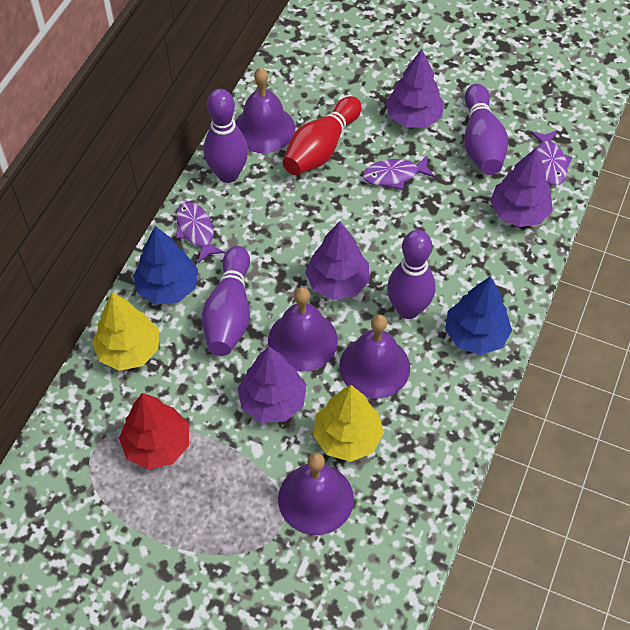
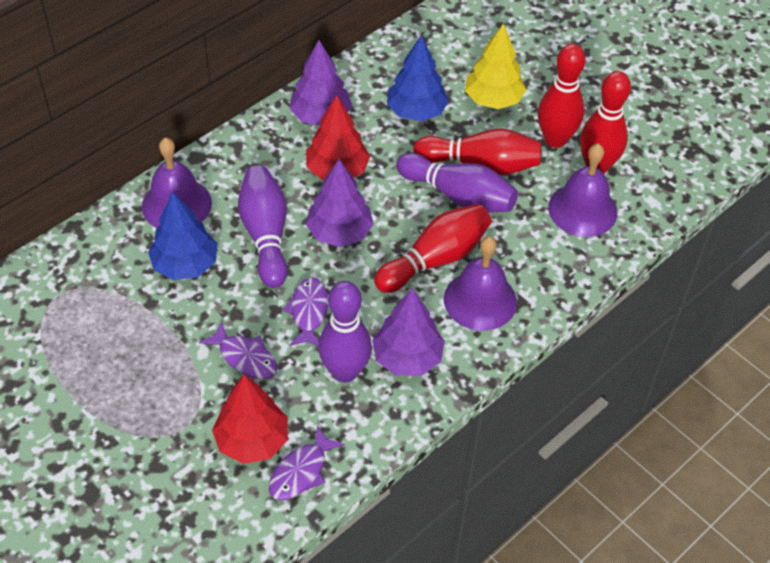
purple bell: 4 -> 3
purple bowling pin: 4 -> 3
purple tree: 4 -> 3
red bowling pin: 1 -> 4
red tree: 1 -> 2
yellow tree: 2 -> 1

